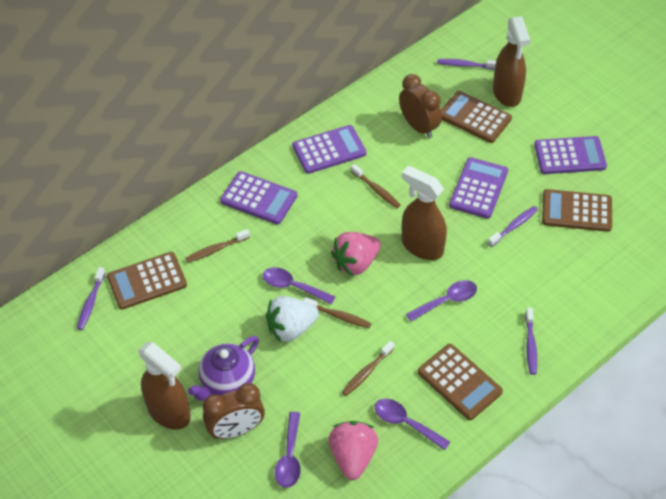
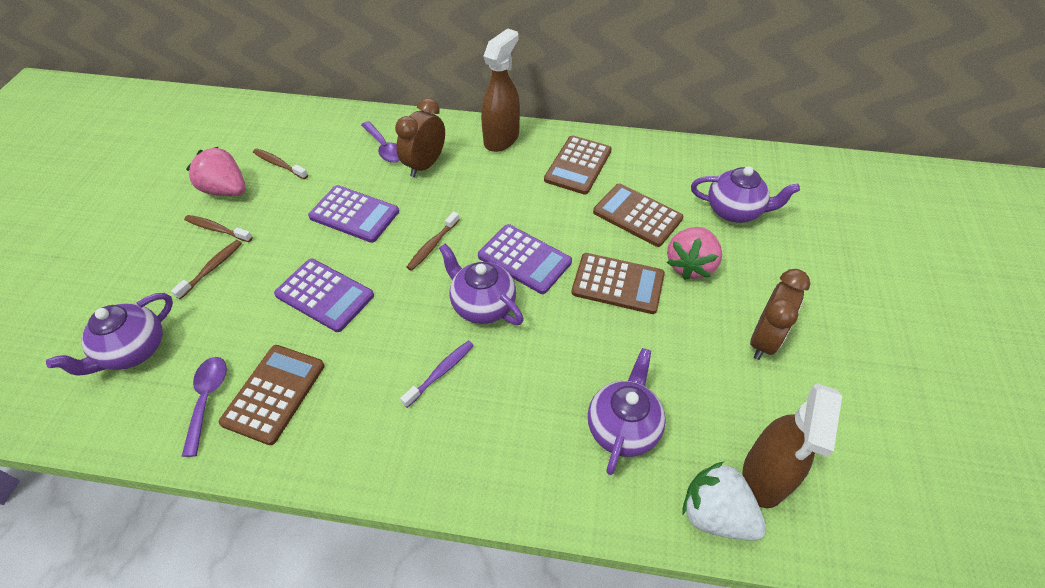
brown spray bottle: 3 -> 2
purple calculator: 4 -> 3
purple spoon: 4 -> 2
purple teapot: 1 -> 4
purple toothbrush: 4 -> 1

